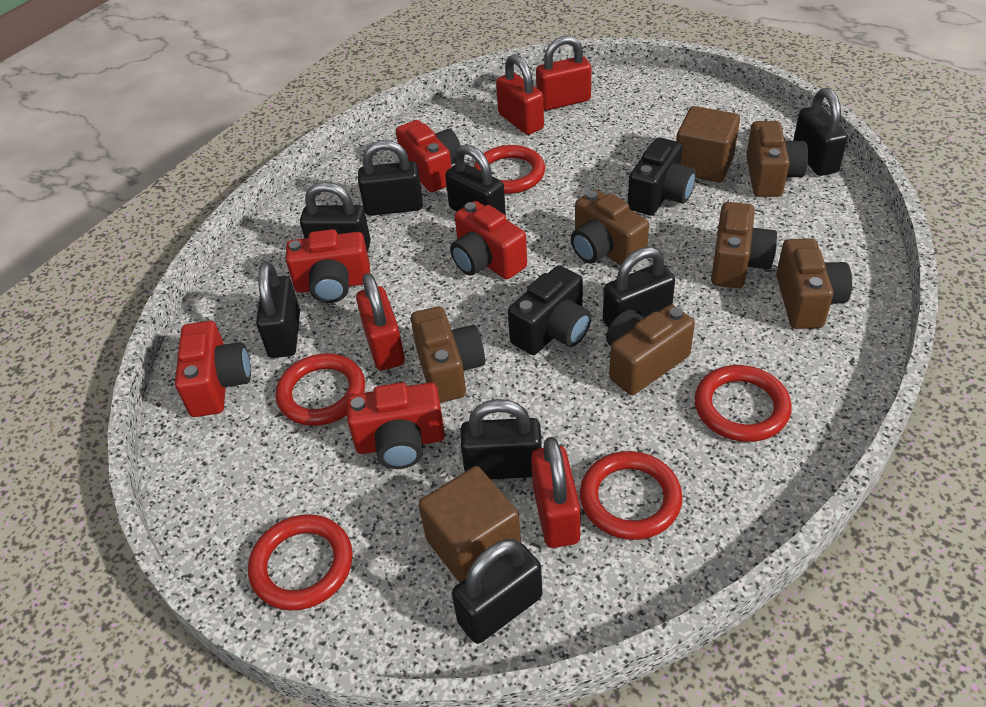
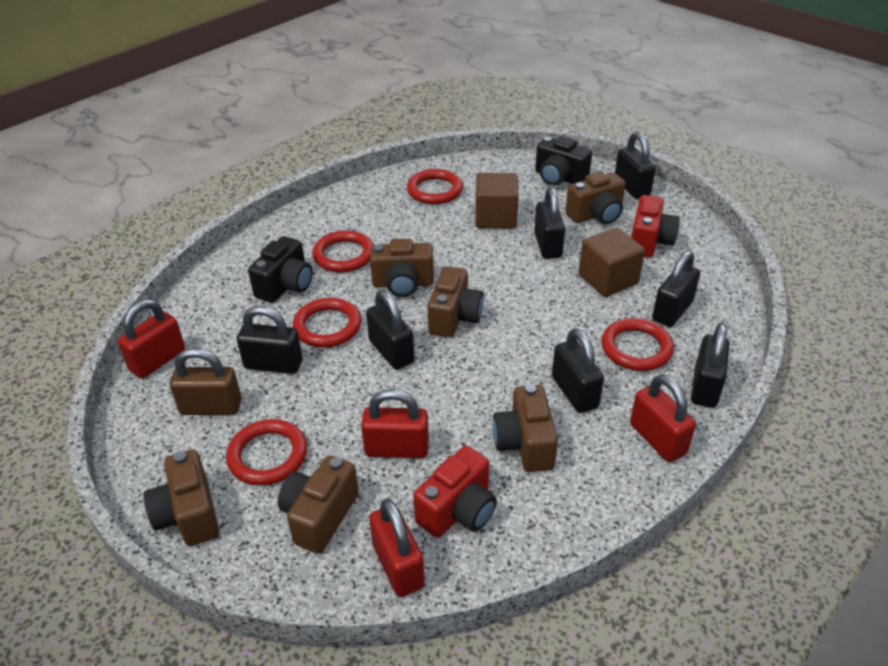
black padlock: 8 -> 7
brown padlock: 0 -> 1
red camera: 5 -> 2

